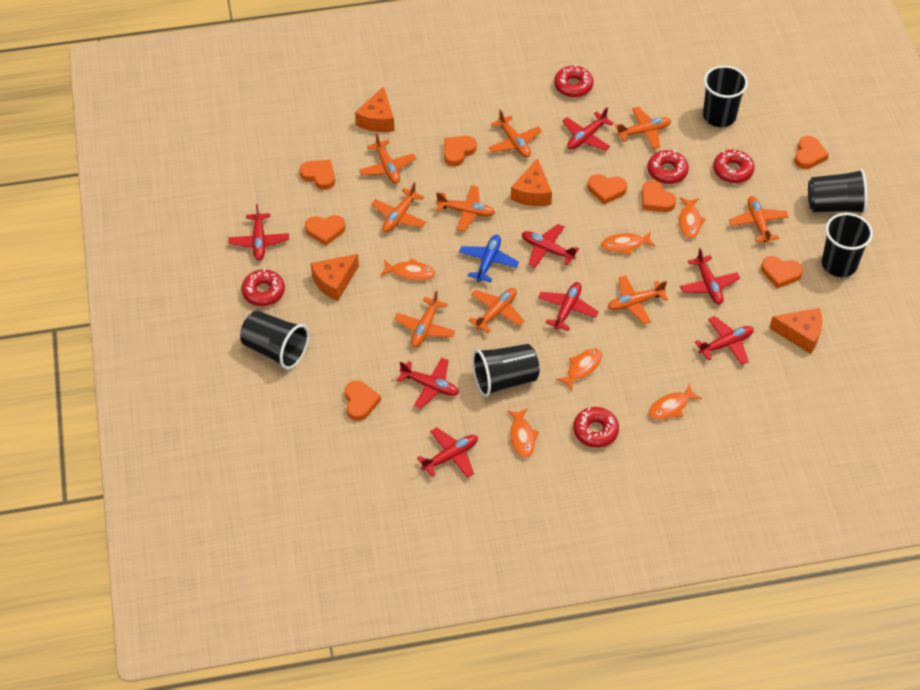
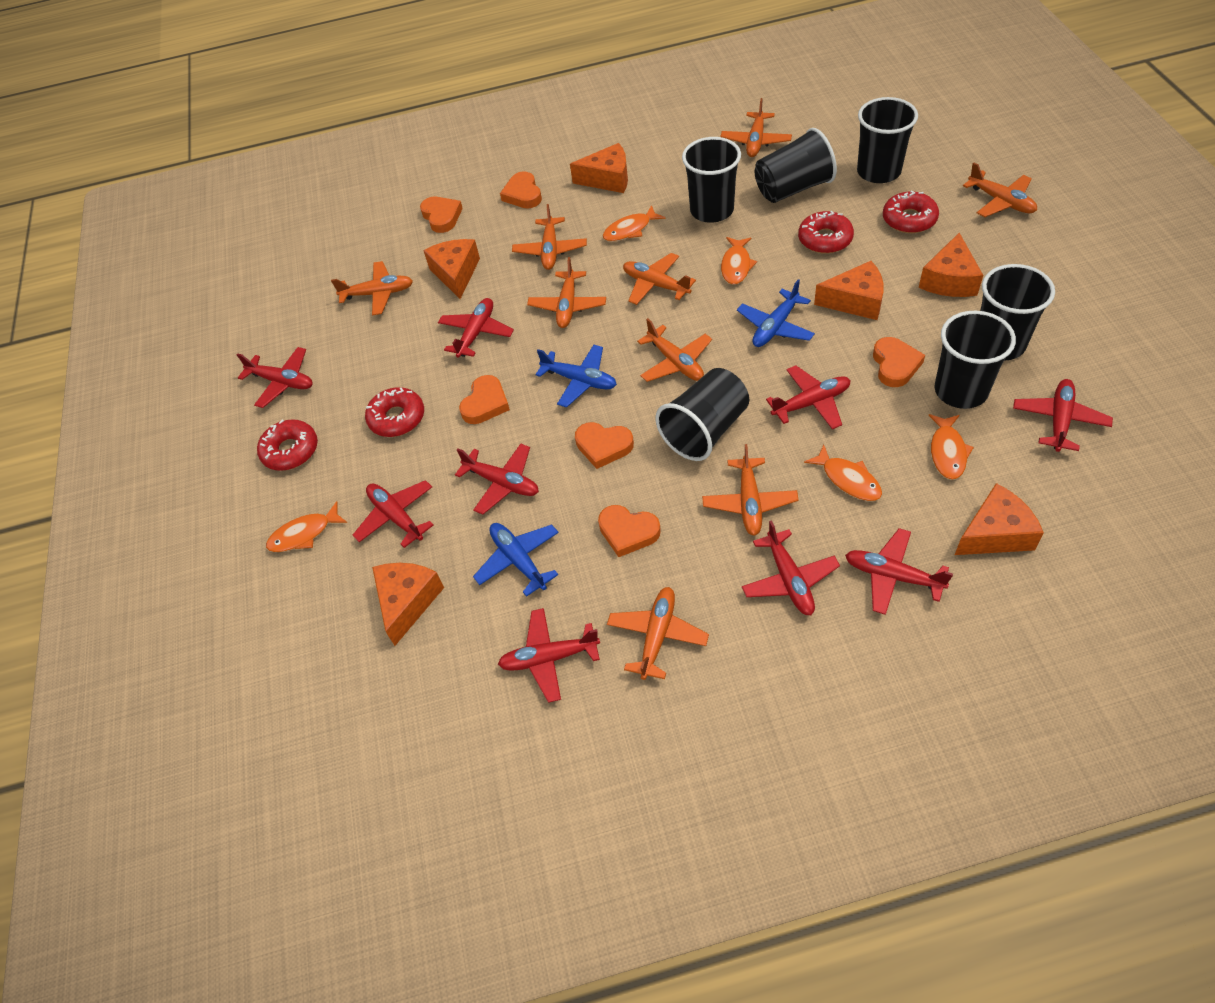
black cup: 5 -> 6
blue plane: 1 -> 3
orange cheese: 4 -> 6
orange fish: 6 -> 5
orange heart: 8 -> 6
red donut: 5 -> 4
red plane: 8 -> 9

